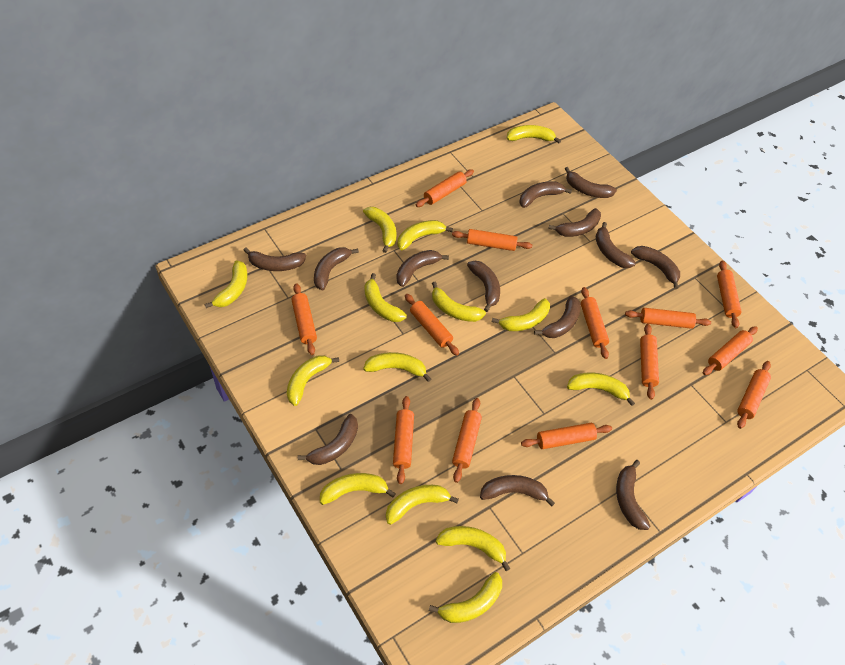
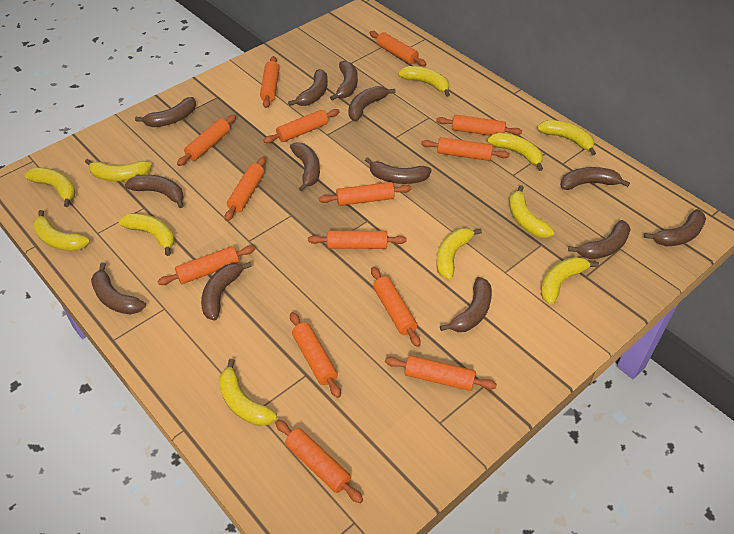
orange rolling pin: 13 -> 14
yellow banana: 14 -> 11

